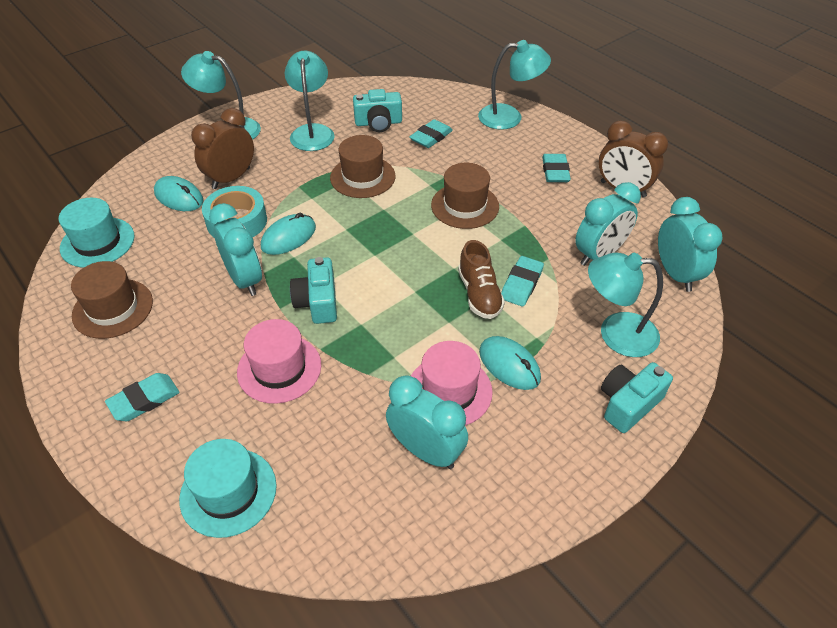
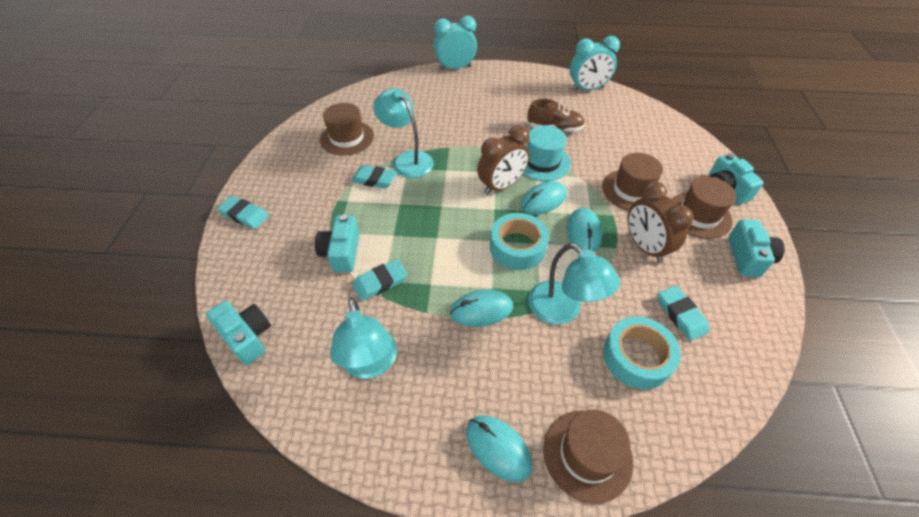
brown hat: 3 -> 4
pink hat: 2 -> 0
turquoise camera: 3 -> 4
turquoise clock: 4 -> 2
turquoise hat: 2 -> 1
turquoise lamp: 4 -> 3
turquoise mouse: 3 -> 4
turquoise tape: 1 -> 2

